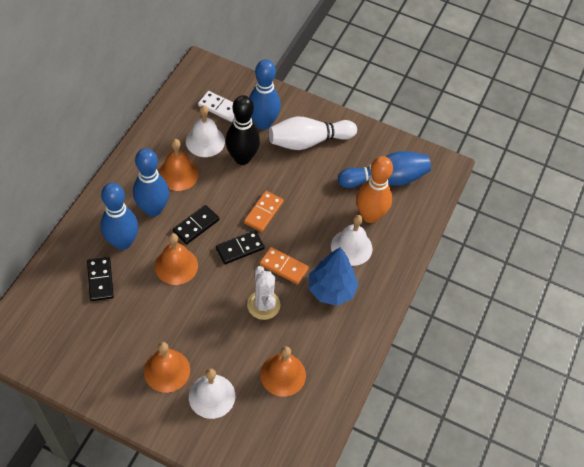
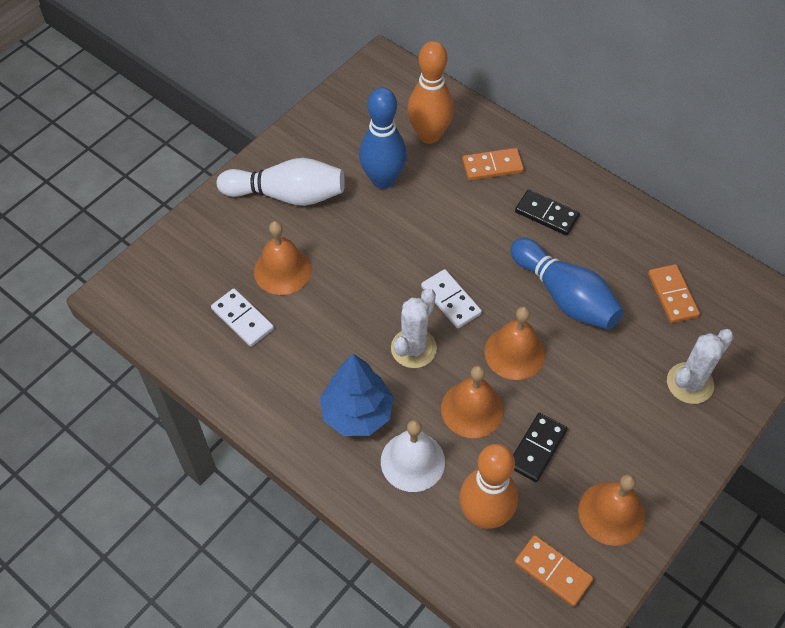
black bowling pin: 1 -> 0
black domino: 3 -> 2
blue bowling pin: 4 -> 2
orange bowling pin: 1 -> 2
orange domino: 2 -> 3
white bell: 3 -> 1
white cactus: 1 -> 2
white domino: 1 -> 2

